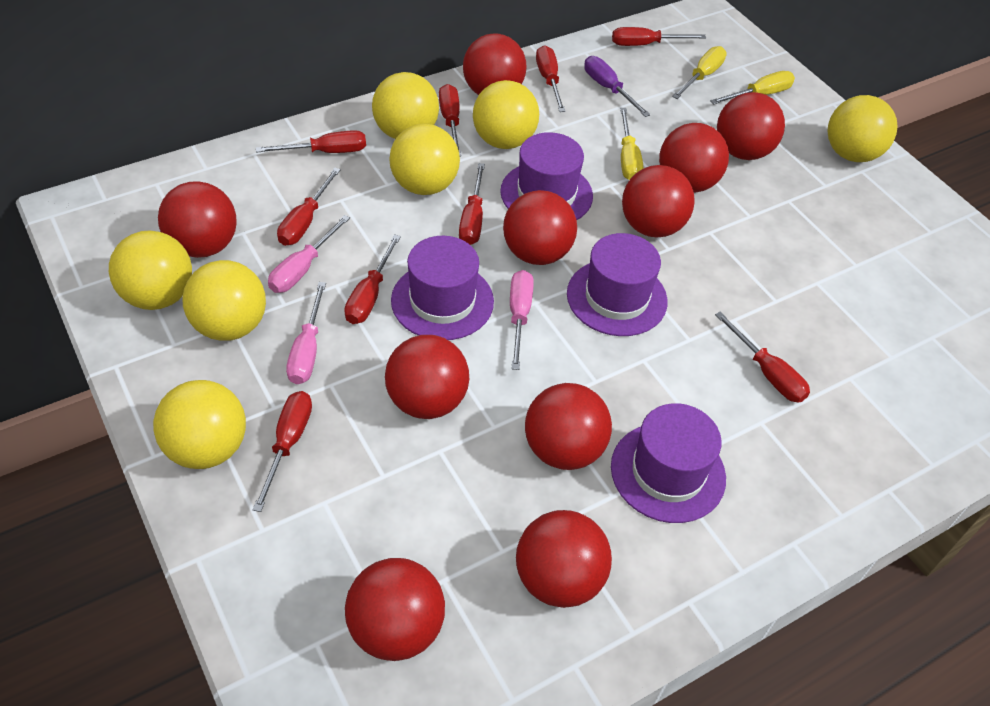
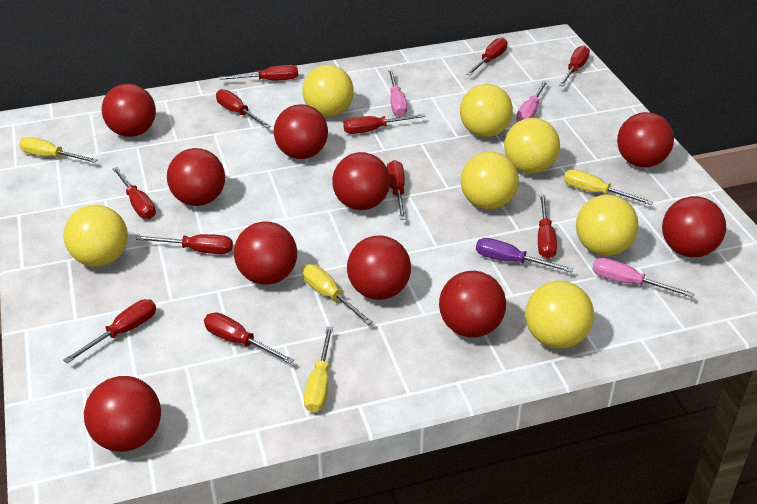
purple hat: 4 -> 0
red screwdriver: 9 -> 11
yellow screwdriver: 3 -> 4

